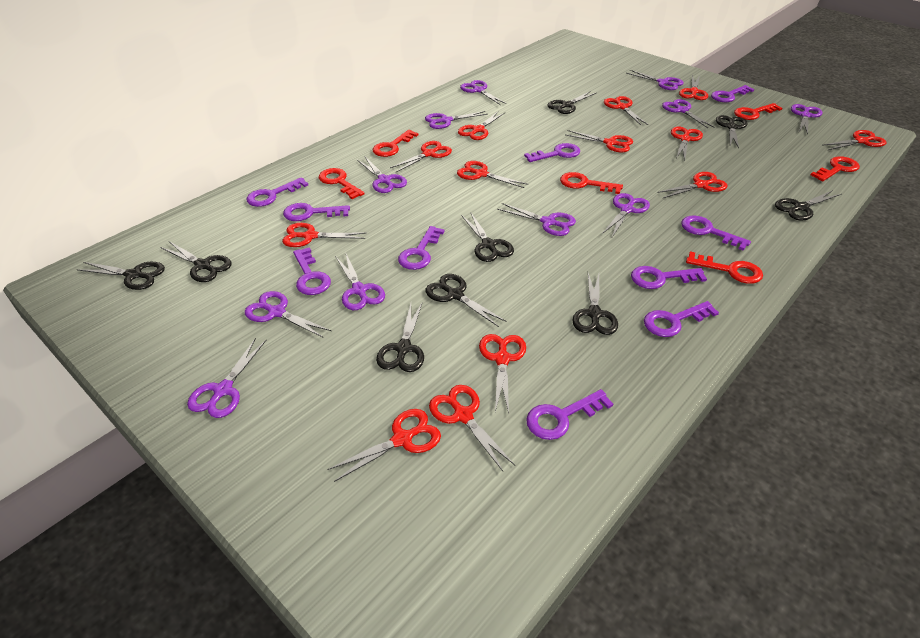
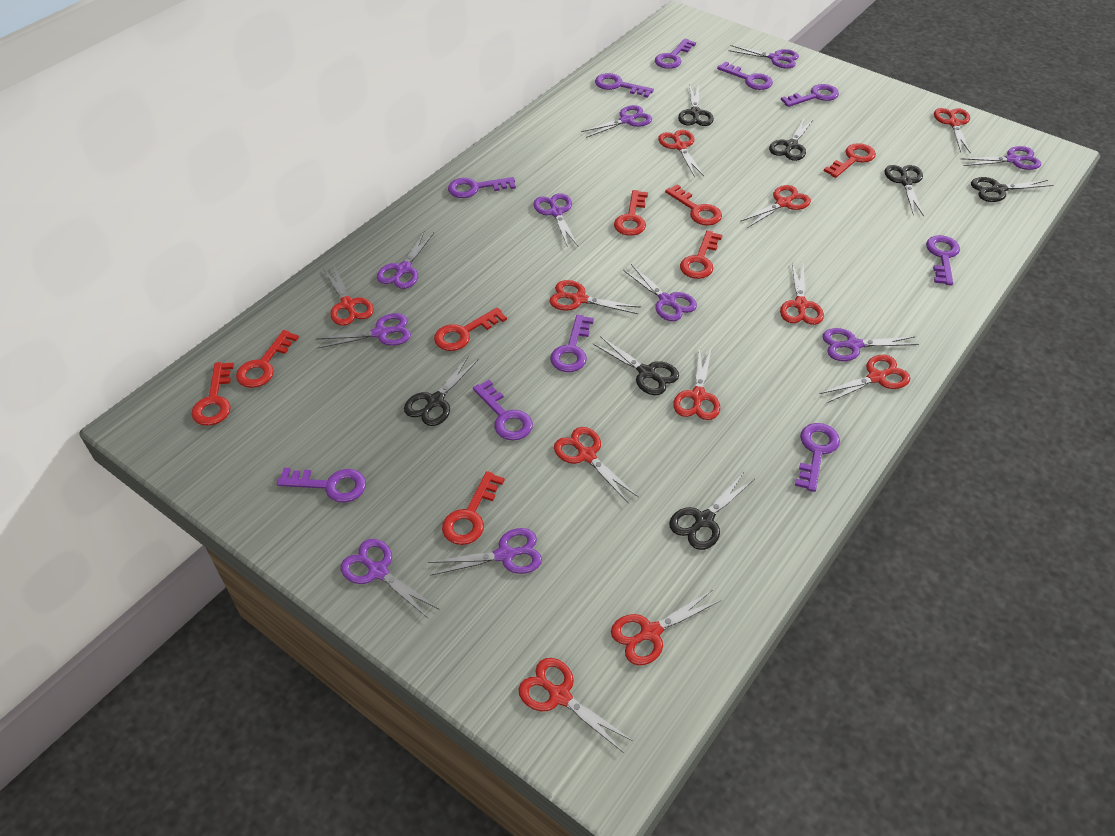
black scissors: 9 -> 7
purple scissors: 11 -> 10
red key: 6 -> 8
red scissors: 13 -> 11

